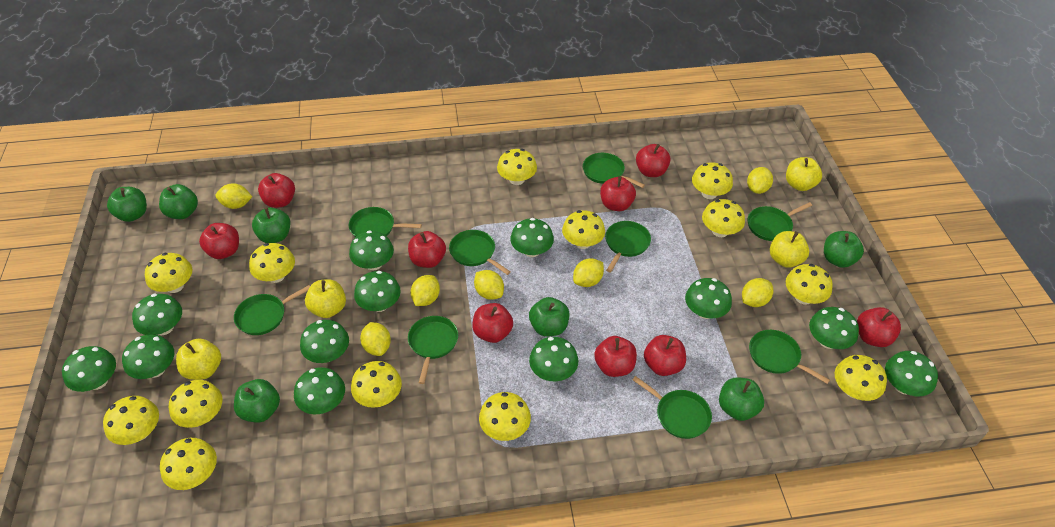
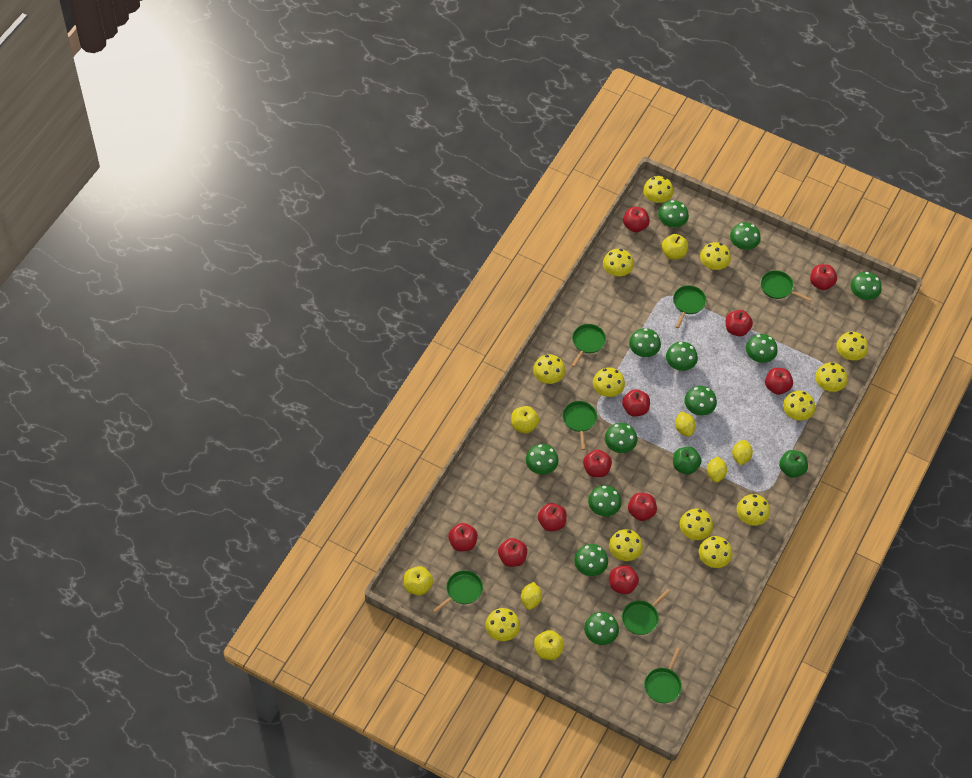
green apple: 7 -> 2
green pan: 9 -> 7
red apple: 9 -> 11
yellow lemon: 7 -> 4

